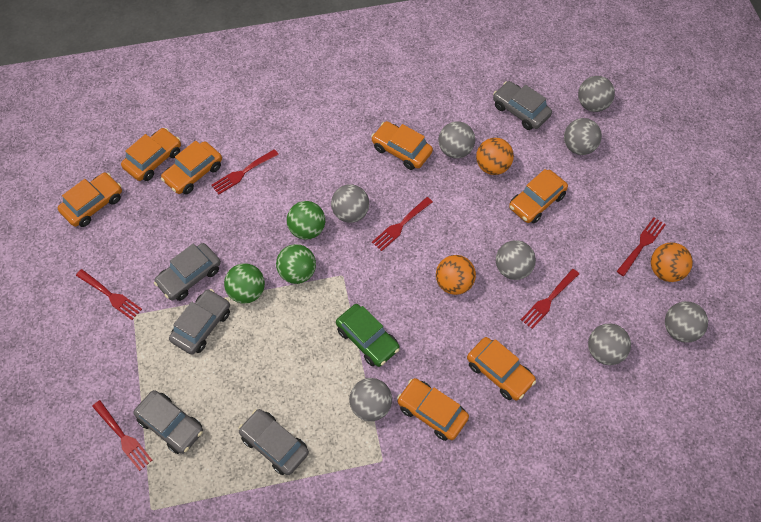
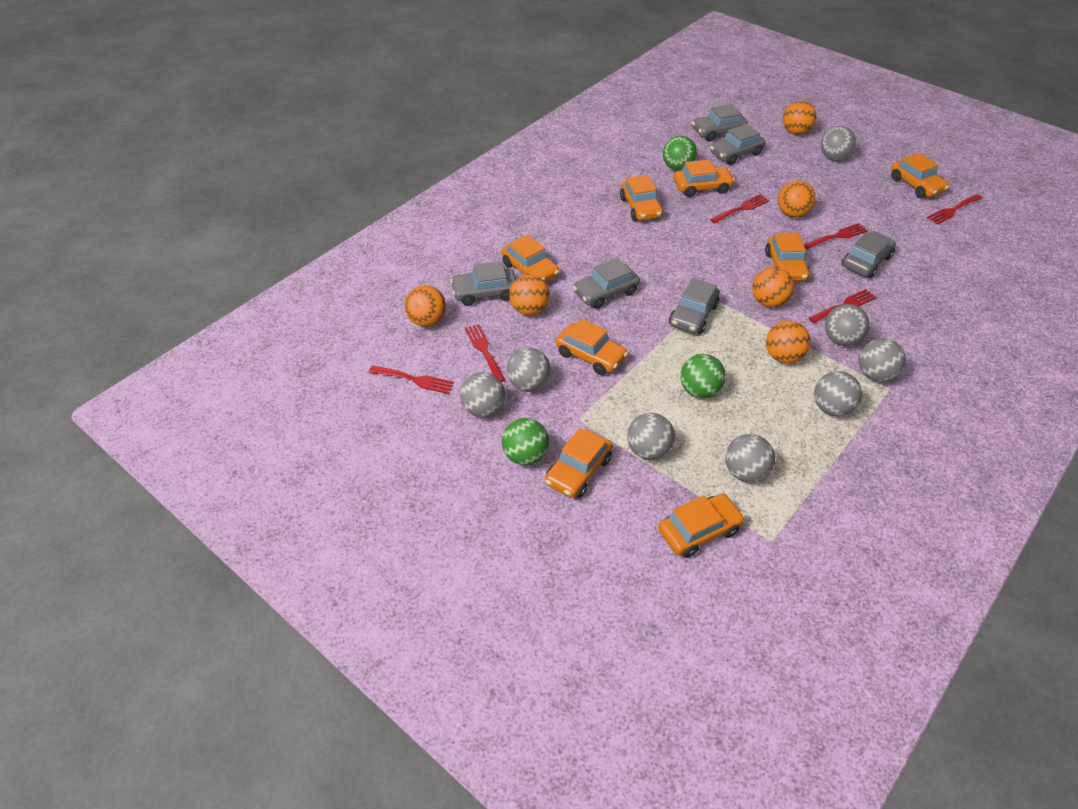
green car: 1 -> 0
grey car: 5 -> 6
orange ball: 3 -> 6
orange car: 7 -> 8

